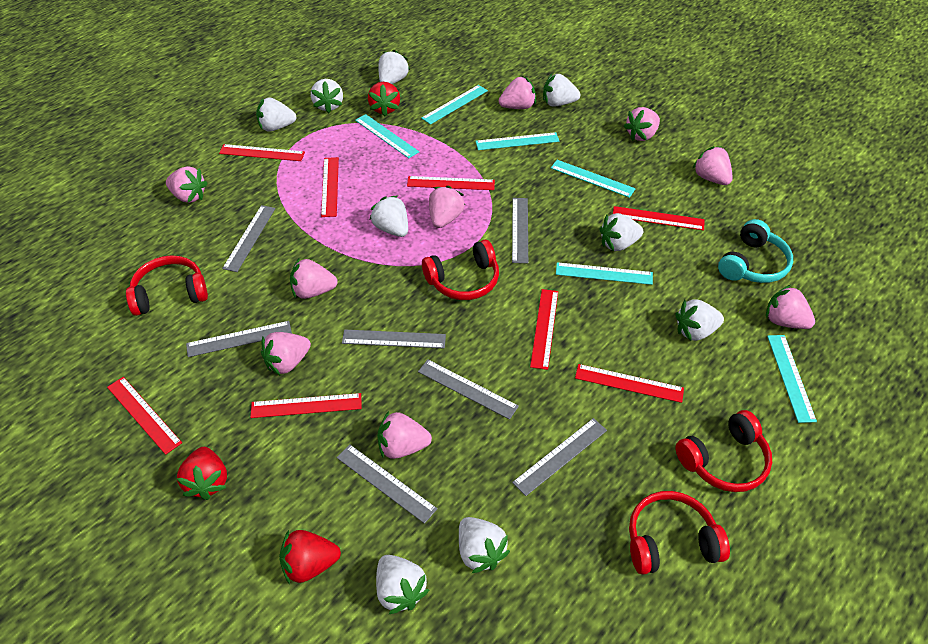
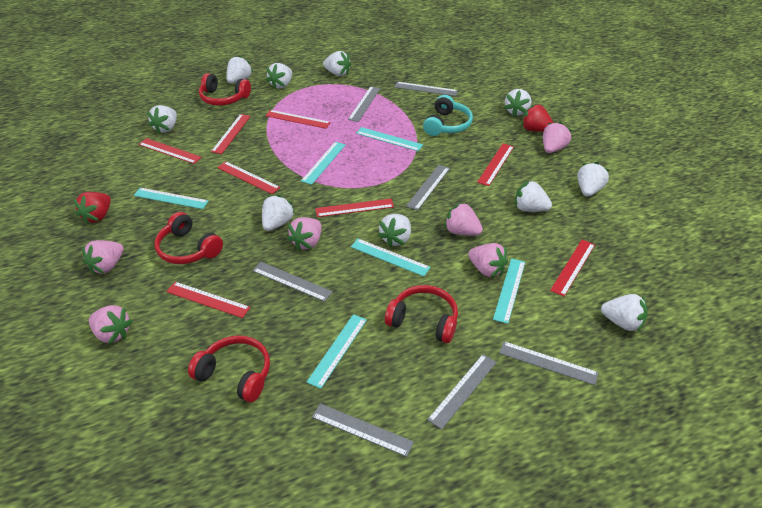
pink strawberry: 9 -> 6
red strawberry: 3 -> 2
white strawberry: 9 -> 10

